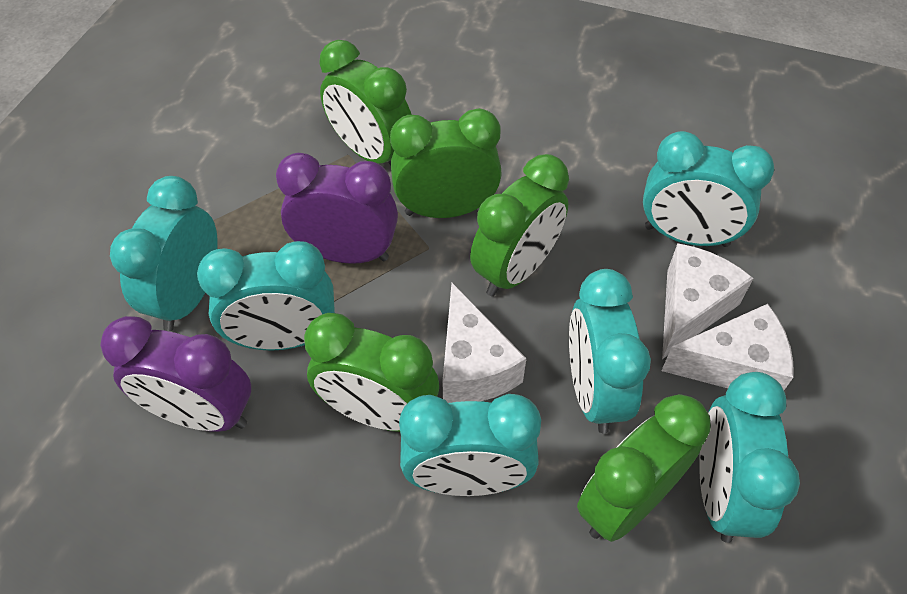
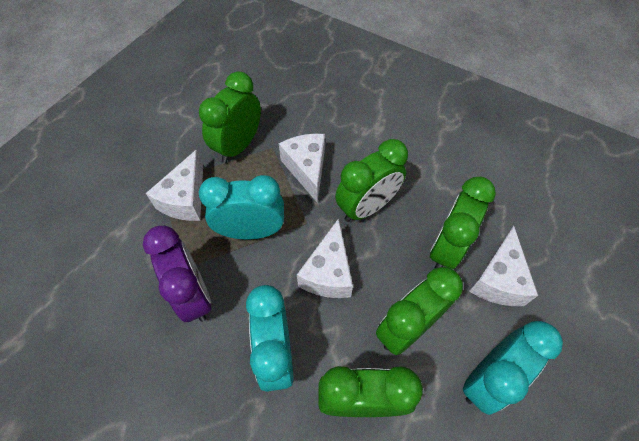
purple clock: 2 -> 1
turquoise clock: 6 -> 3
white cheese: 3 -> 4

